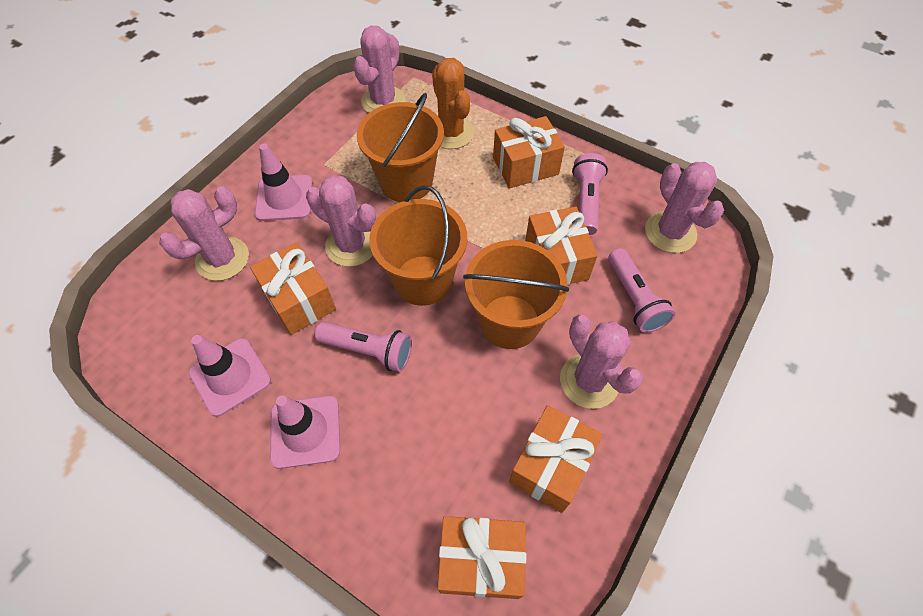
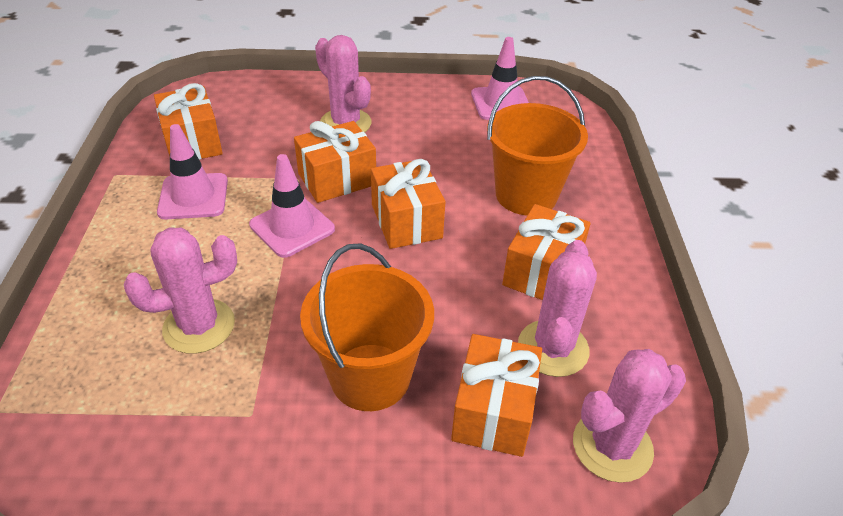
orange bucket: 3 -> 2
orange cactus: 1 -> 0
pink cactus: 5 -> 4
pink flashlight: 3 -> 0

